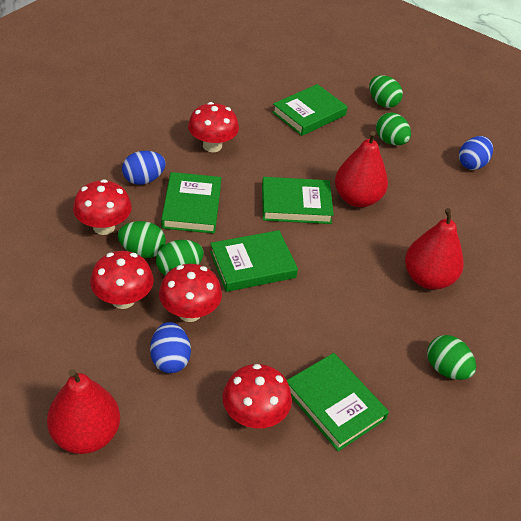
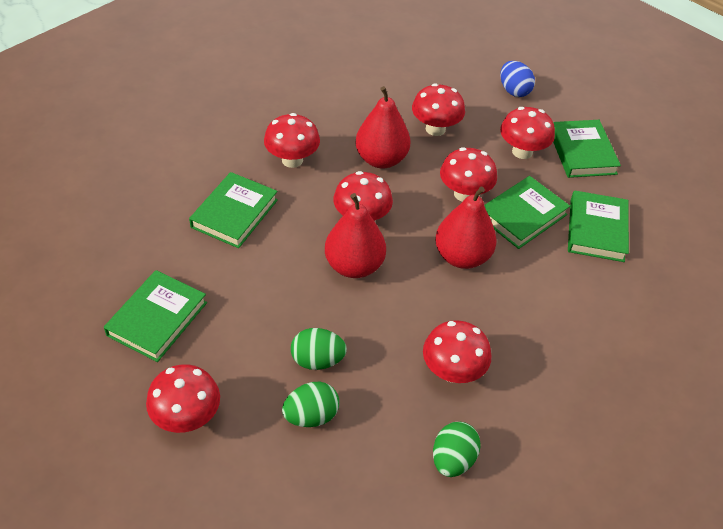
blue egg: 3 -> 1
green egg: 5 -> 3
red mushroom: 5 -> 7

